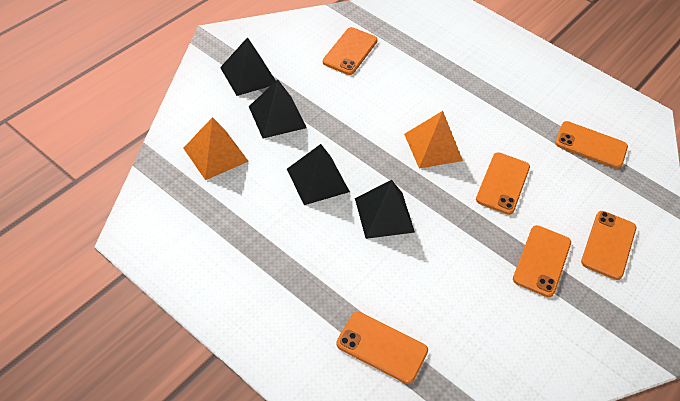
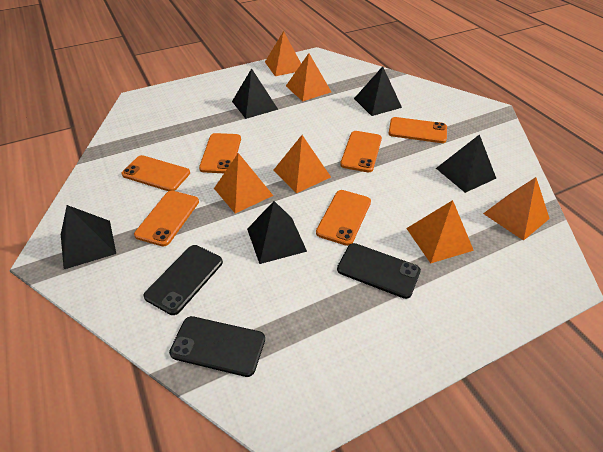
black phone: 0 -> 3
black pyramid: 4 -> 5
orange pyramid: 2 -> 6

